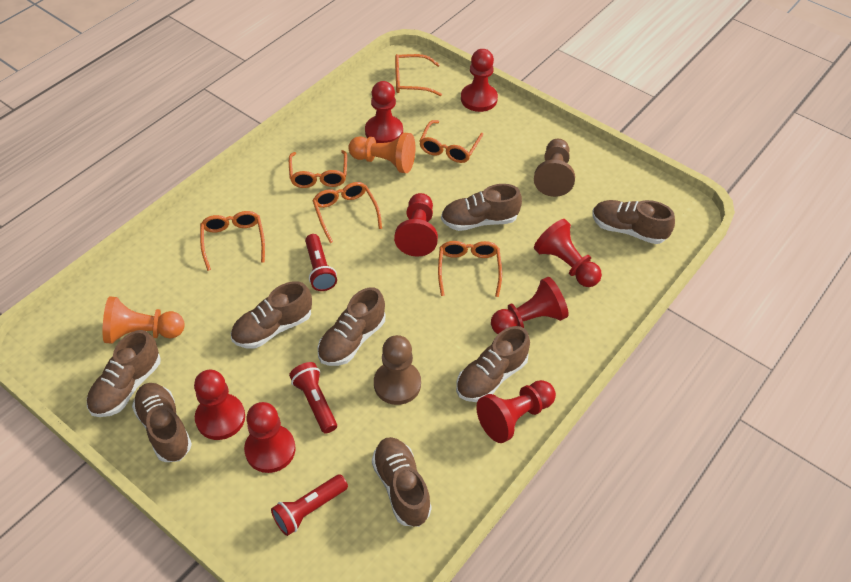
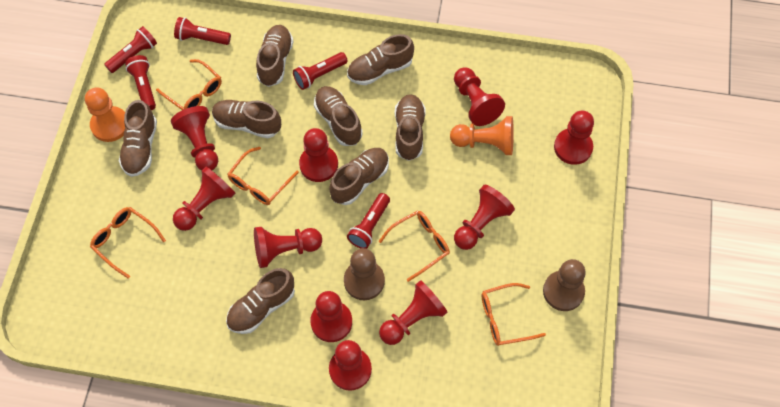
orange glasses: 6 -> 5
red flashlight: 3 -> 5
red pawn: 8 -> 10

